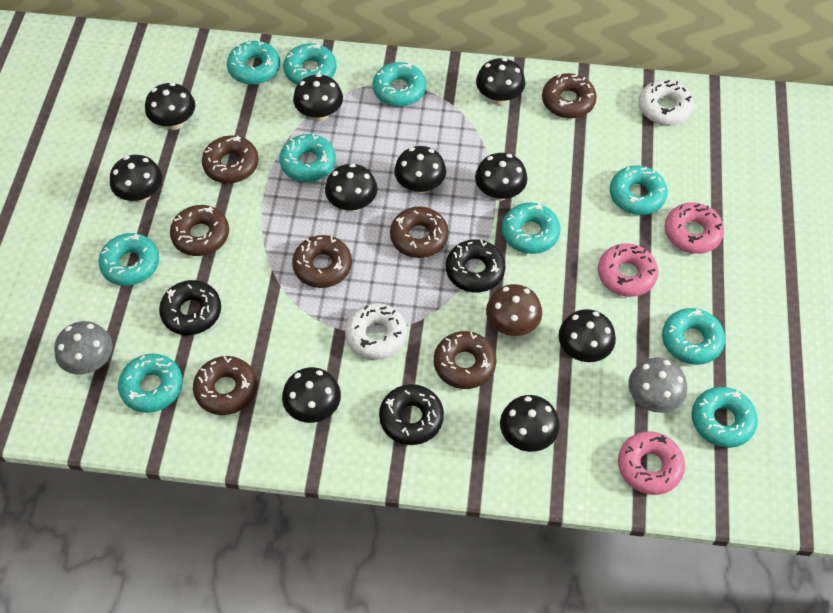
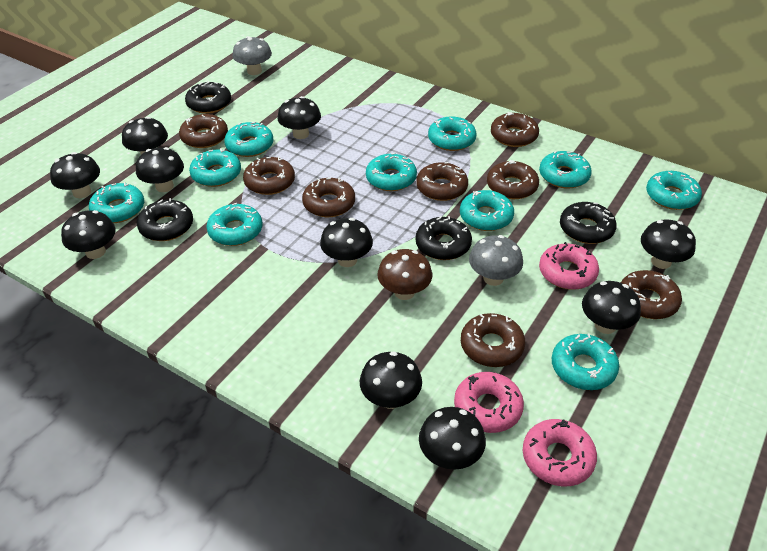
black donut: 3 -> 4
brown donut: 7 -> 8
white donut: 2 -> 0

